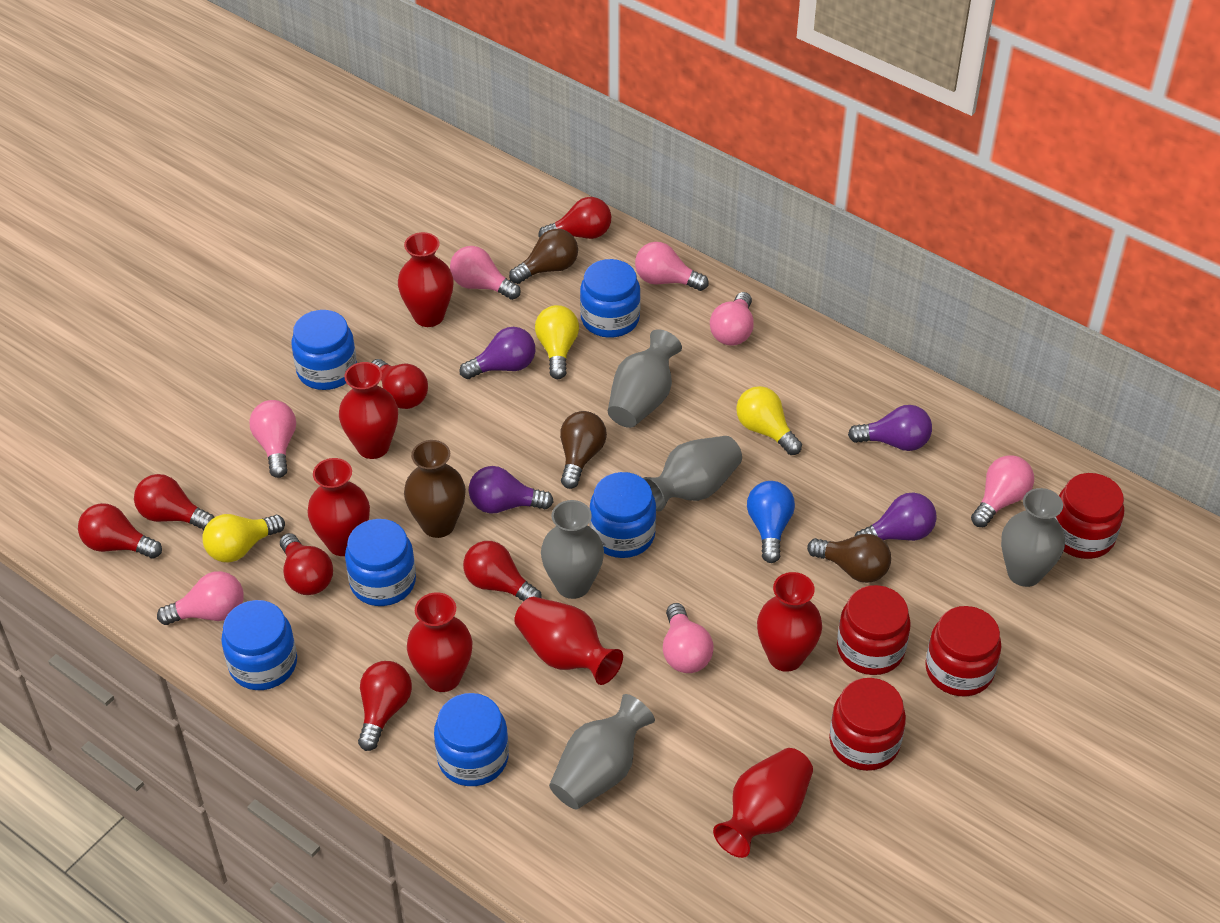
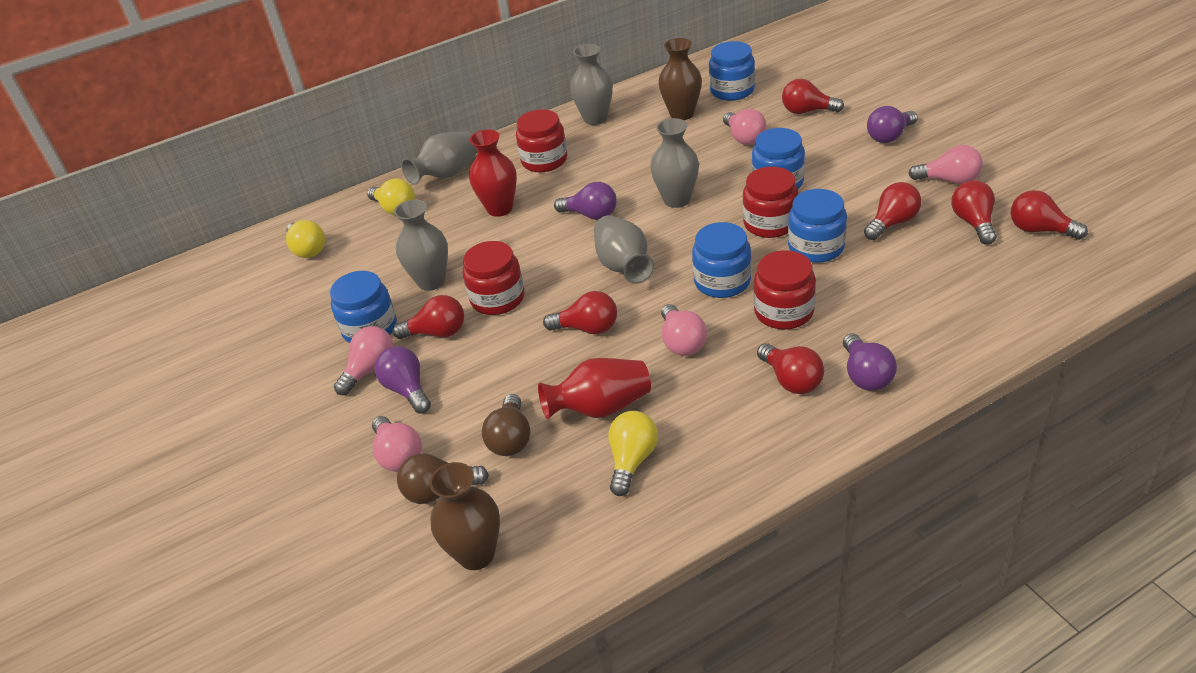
blue jar: 6 -> 5
blue light bulb: 1 -> 0
brown light bulb: 3 -> 2
brown vase: 1 -> 2
pink light bulb: 7 -> 5
red vase: 7 -> 2

